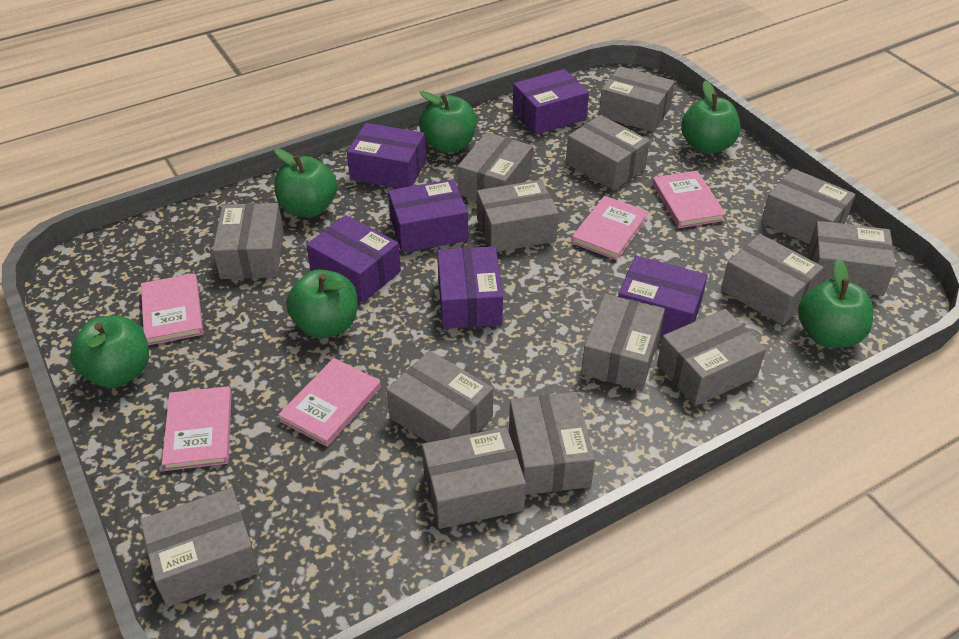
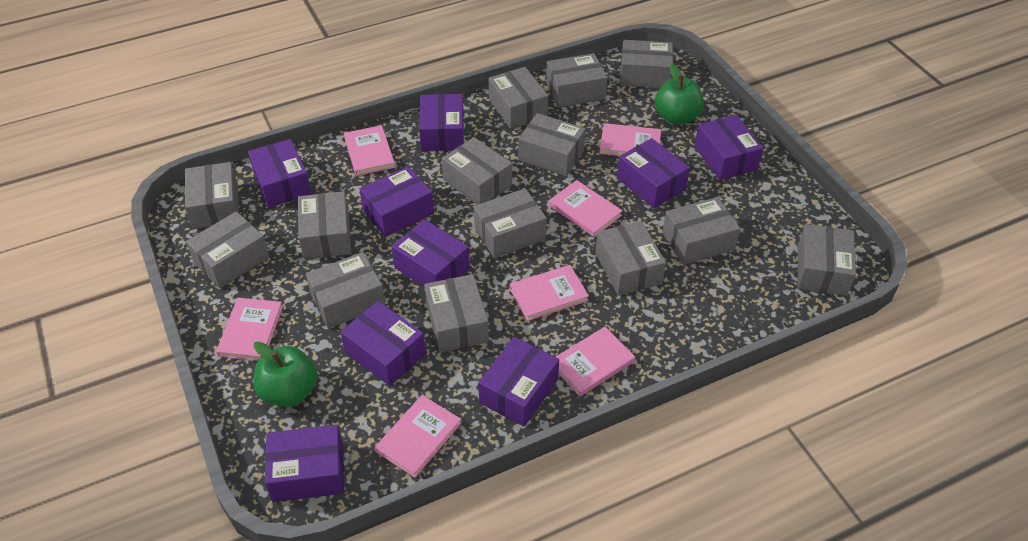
green apple: 6 -> 2
pink book: 5 -> 7
purple box: 6 -> 9

